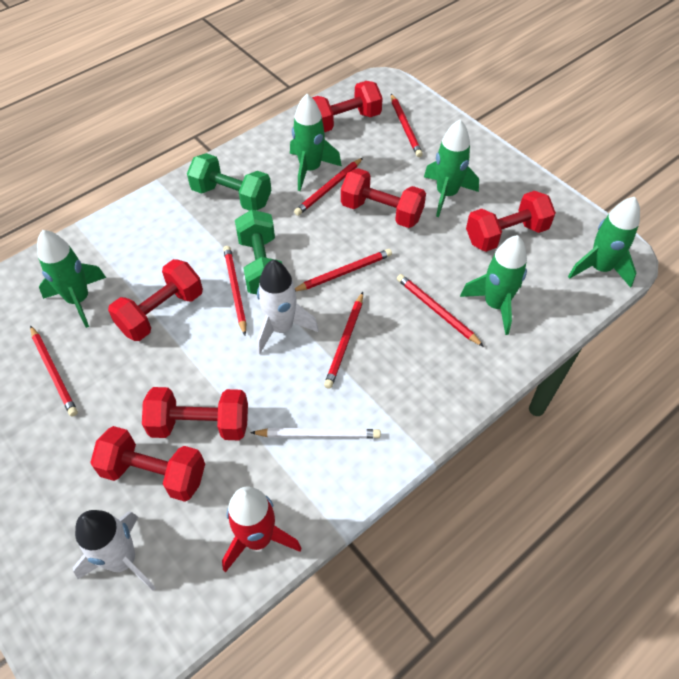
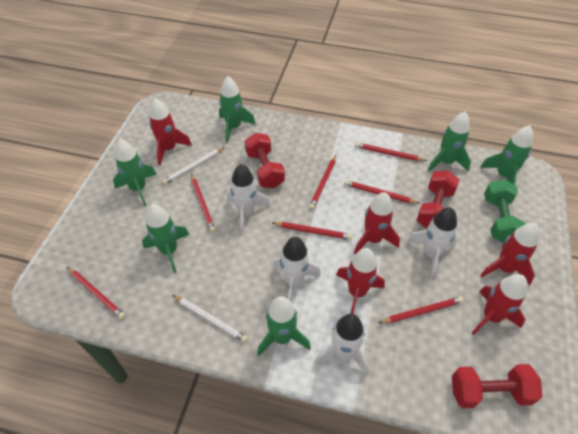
green dumbbell: 2 -> 1
green rocket: 5 -> 6
red dumbbell: 6 -> 3
red rocket: 1 -> 5
white pencil: 1 -> 2
white rocket: 2 -> 4

